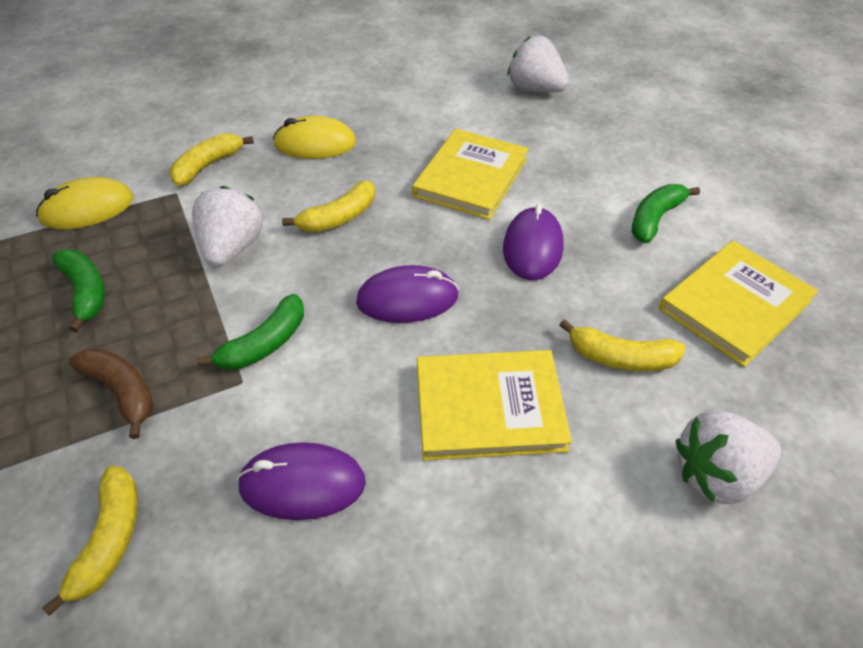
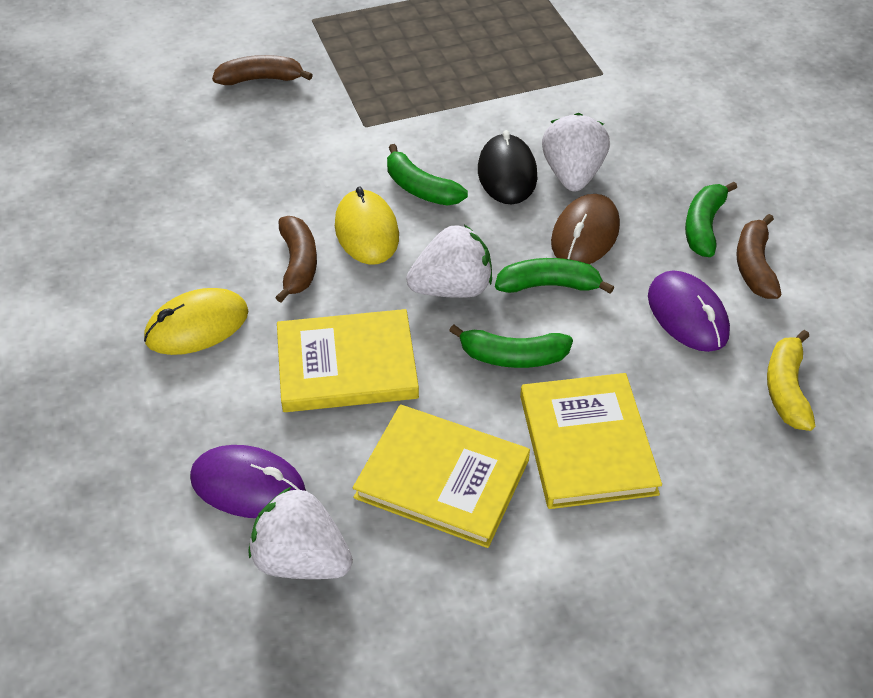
black mouse: 0 -> 1
brown banana: 1 -> 3
brown mouse: 0 -> 1
green banana: 3 -> 4
purple mouse: 3 -> 2
yellow banana: 4 -> 1

